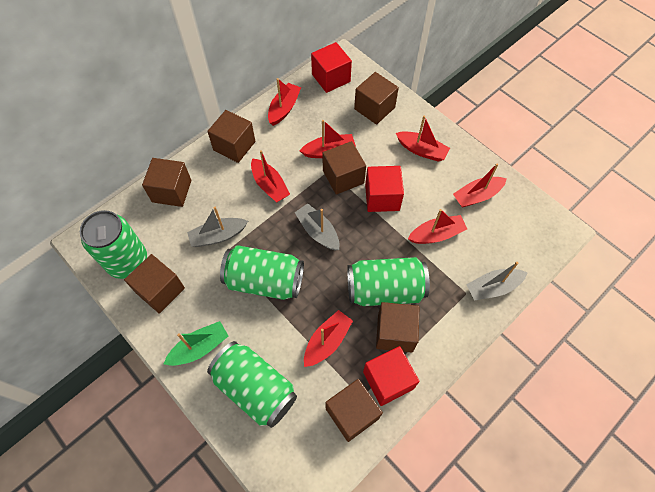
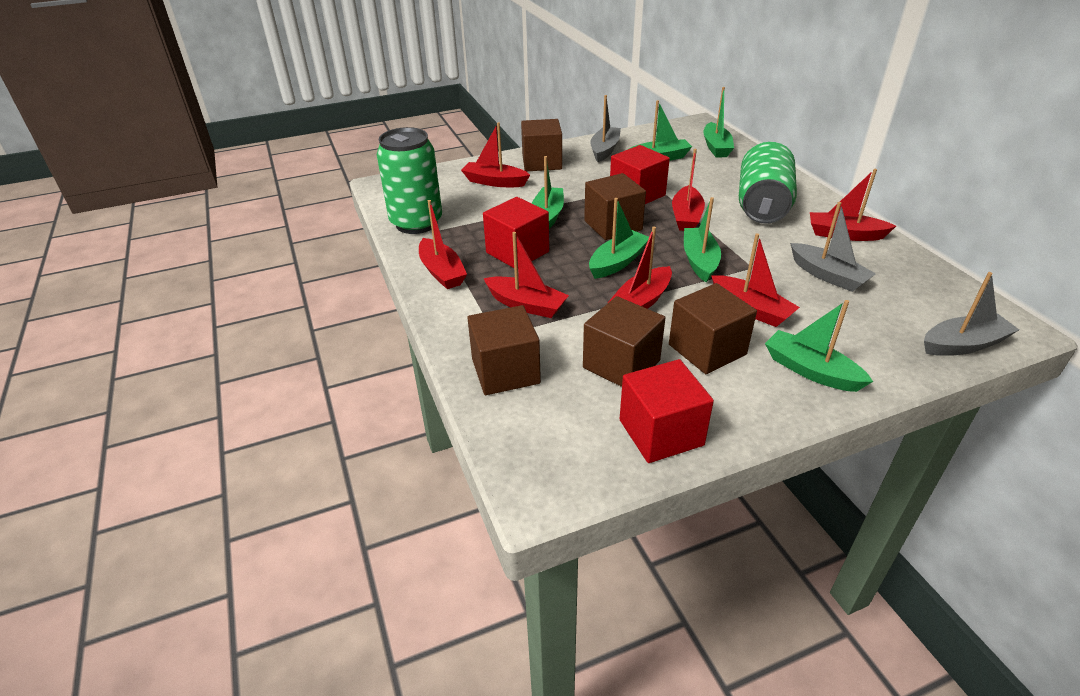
brown cube: 7 -> 5
green boat: 1 -> 6
green can: 4 -> 2

